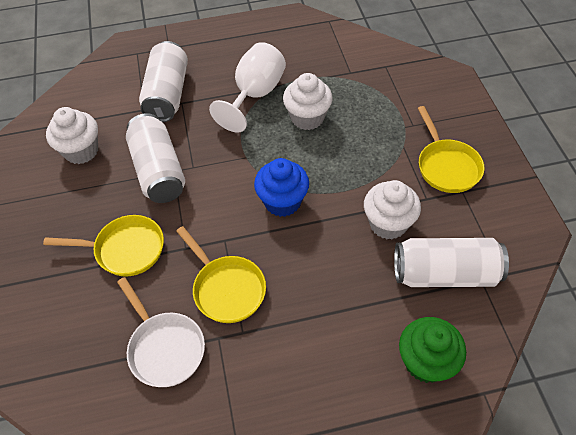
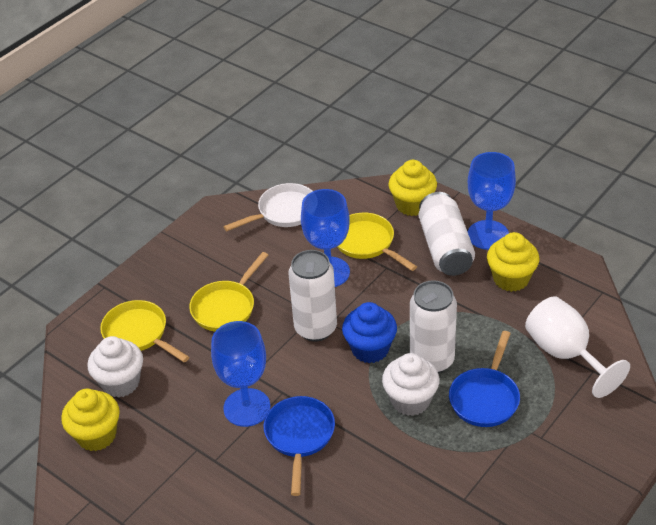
blue goblet: 0 -> 3
blue pan: 0 -> 2
green cupcake: 1 -> 0
white cupcake: 3 -> 2
yellow cupcake: 0 -> 3

